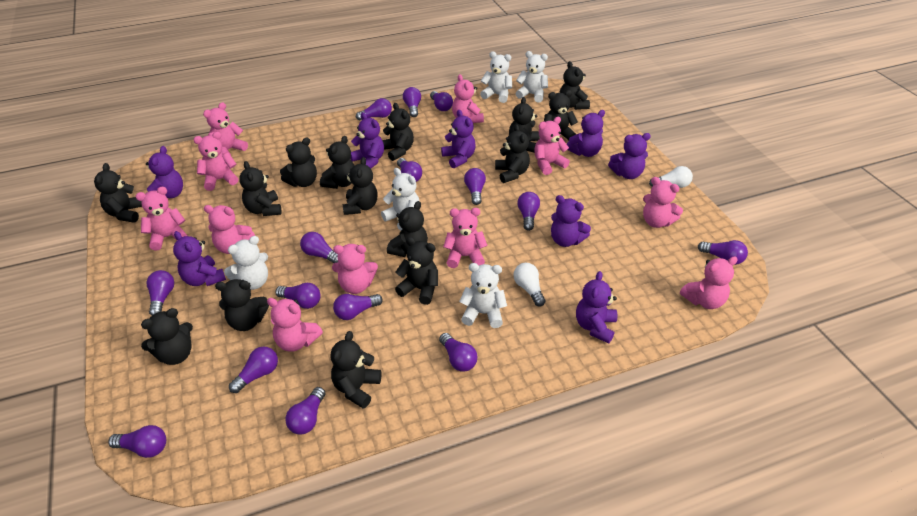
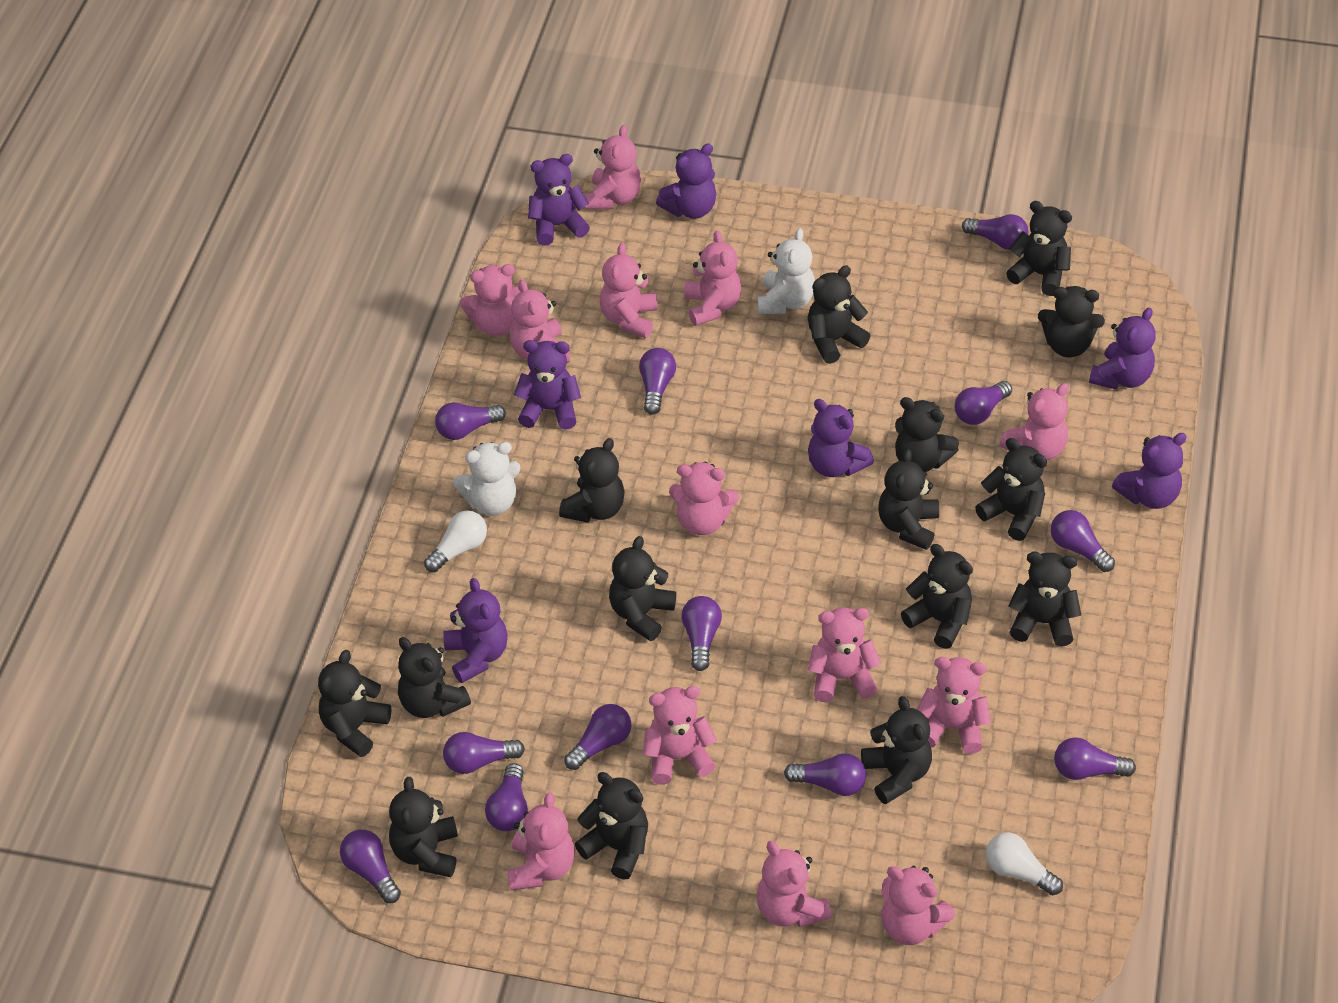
pink teddy bear: 11 -> 13
purple light bulb: 15 -> 12
purple teddy bear: 8 -> 7
white teddy bear: 5 -> 2

